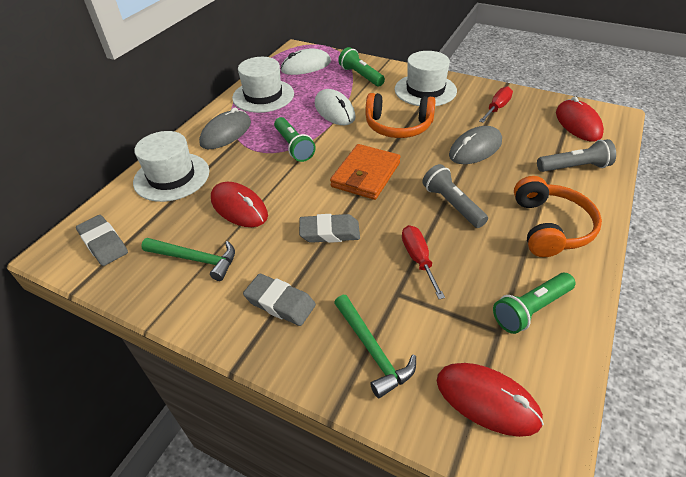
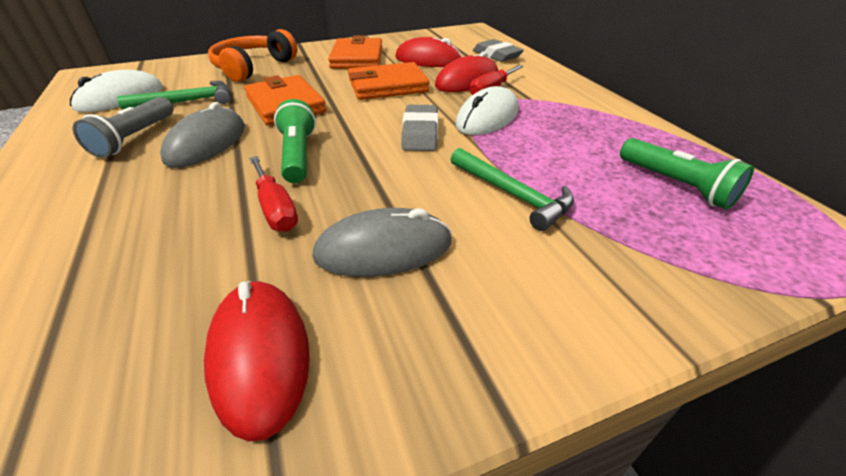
green flashlight: 3 -> 2
grey eraser: 3 -> 2
grey flashlight: 2 -> 1
orange headphones: 2 -> 1
orange wallet: 1 -> 3
white hat: 3 -> 0

